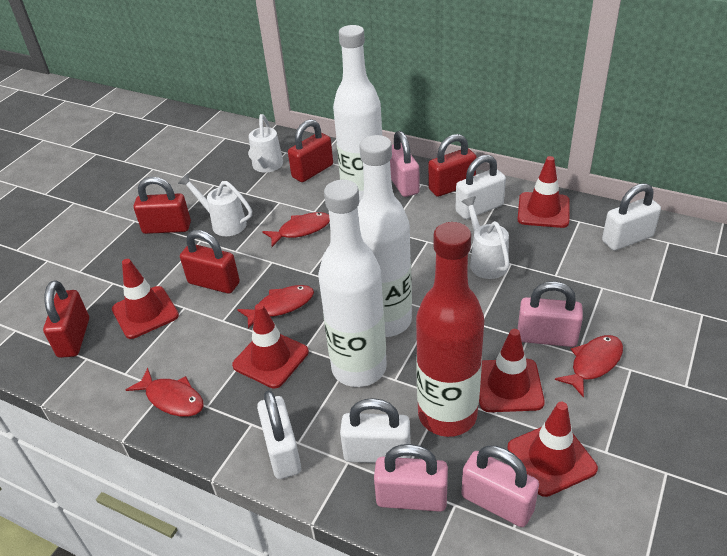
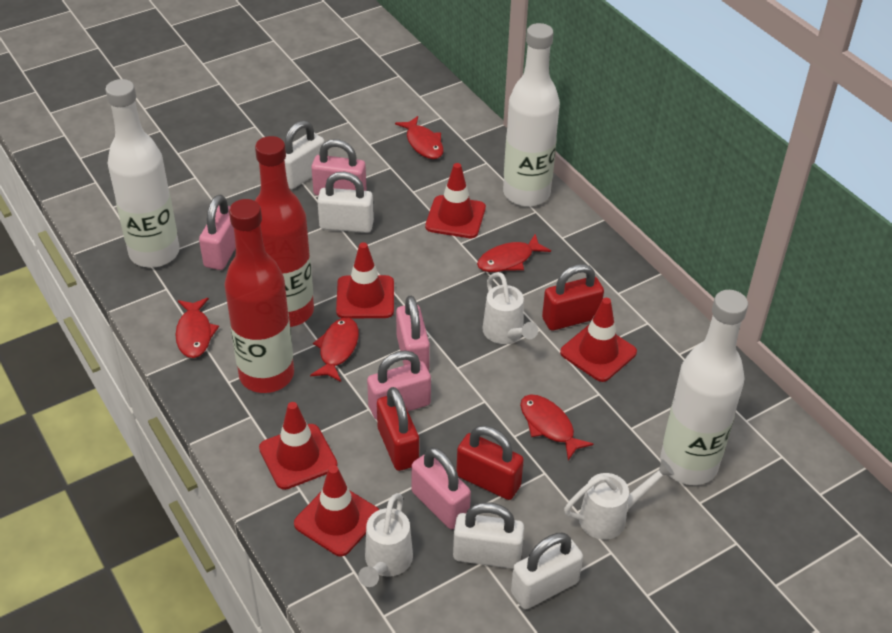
pink padlock: 4 -> 5
red bottle: 1 -> 2
red fish: 4 -> 5
red padlock: 5 -> 3

